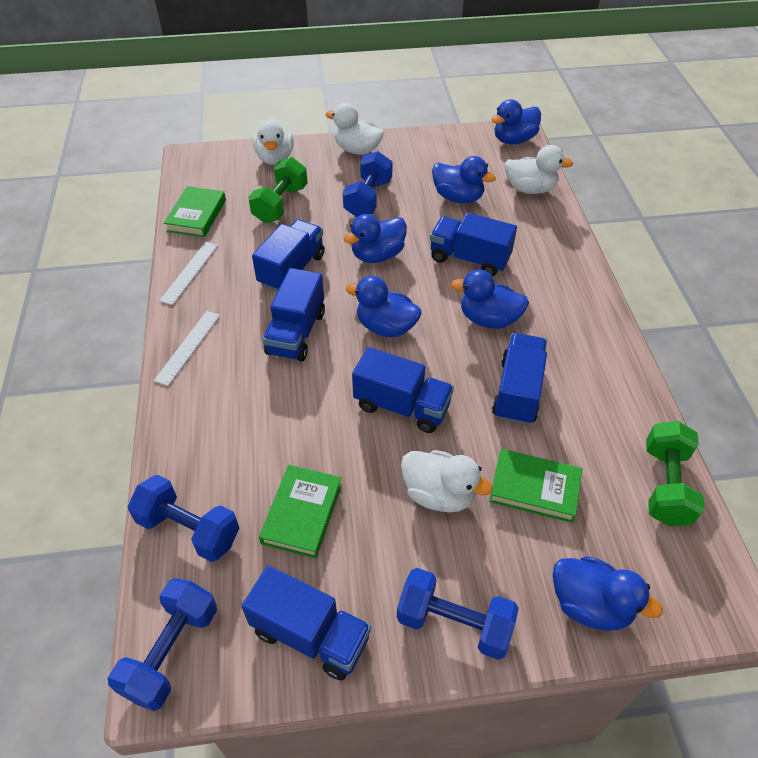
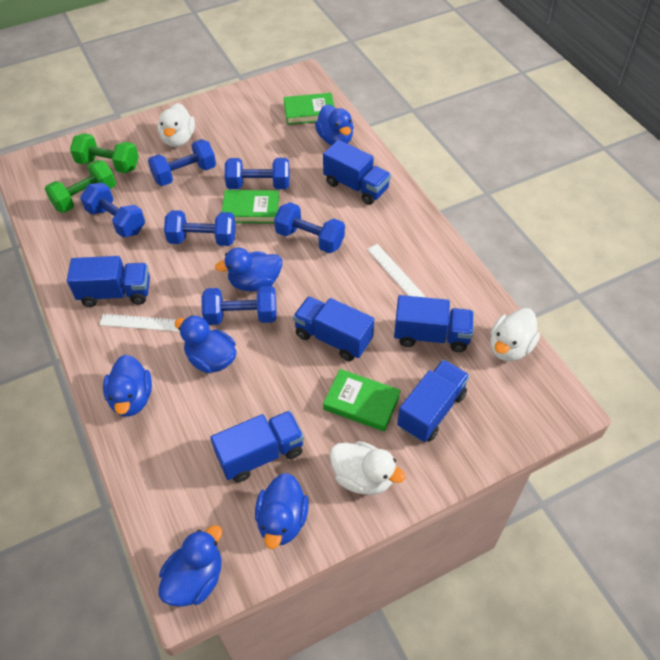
blue dumbbell: 4 -> 6
white duck: 4 -> 3

